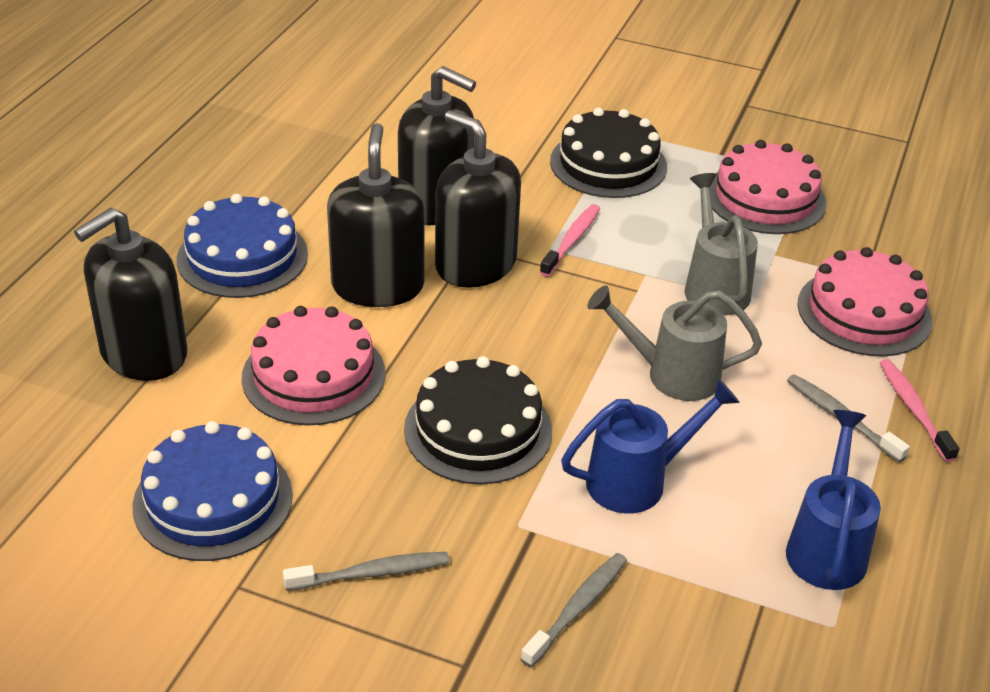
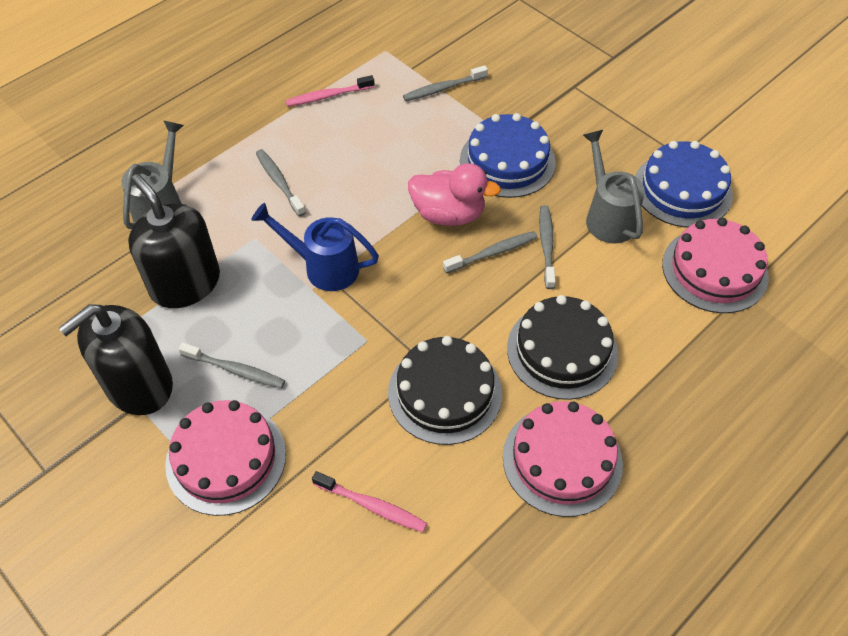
black soap dispenser: 4 -> 2
blue watering can: 2 -> 1
grey toothbrush: 3 -> 5
pink duck: 0 -> 1

